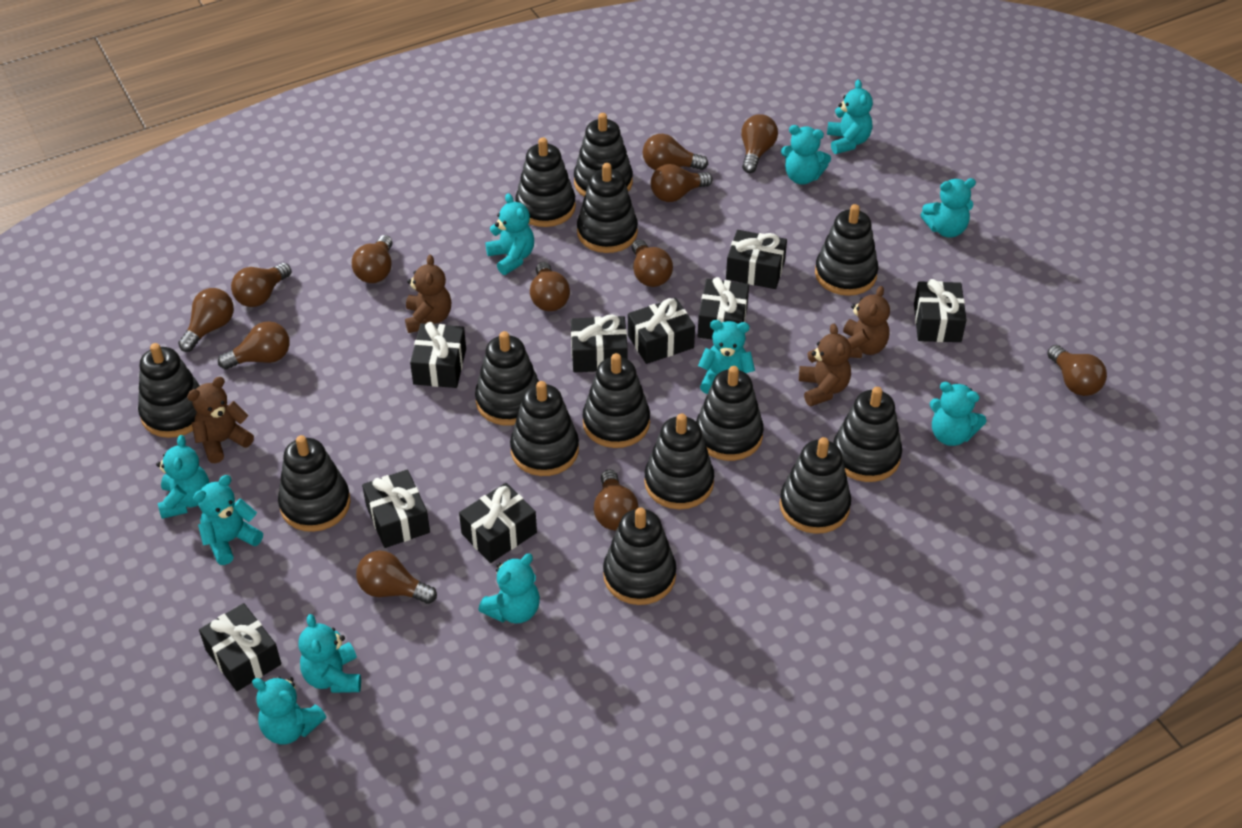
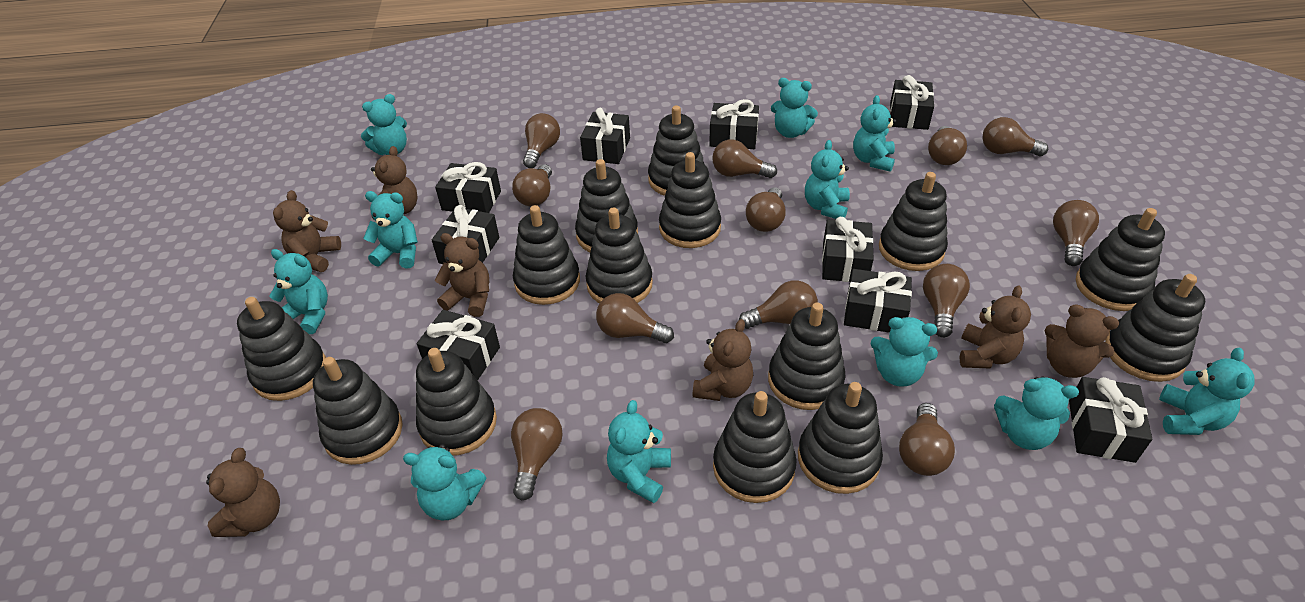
brown teddy bear: 4 -> 7

